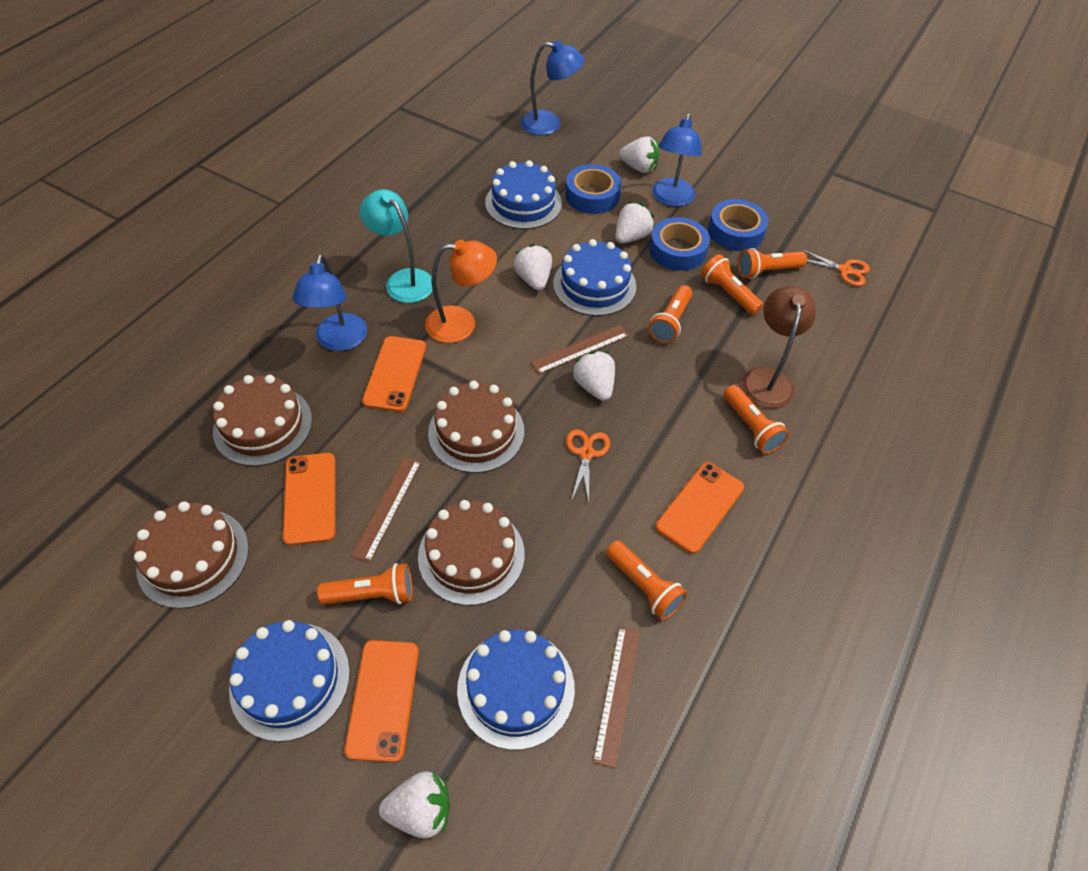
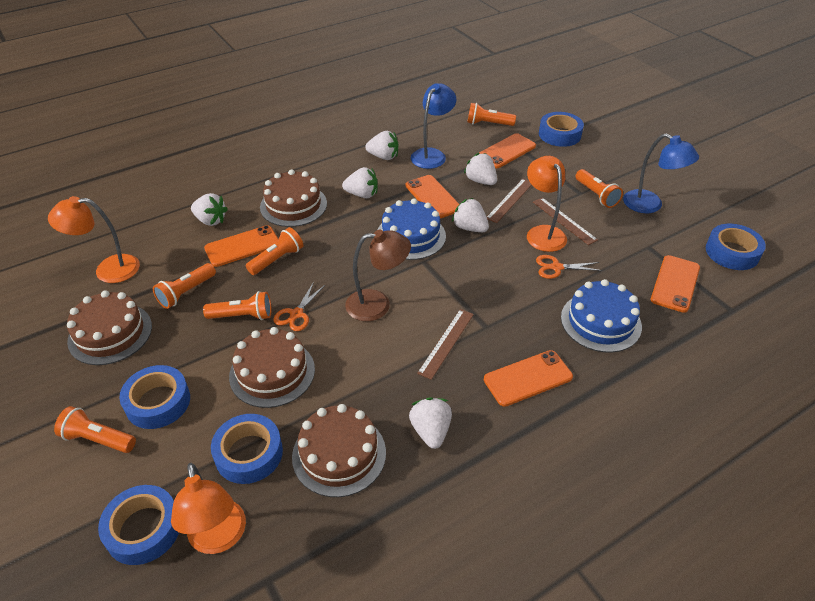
blue cake: 4 -> 2
blue lamp: 3 -> 2
blue tape: 3 -> 5
orange lamp: 1 -> 3
orange phone: 4 -> 5
turquoise lamp: 1 -> 0
white strawberry: 5 -> 6

